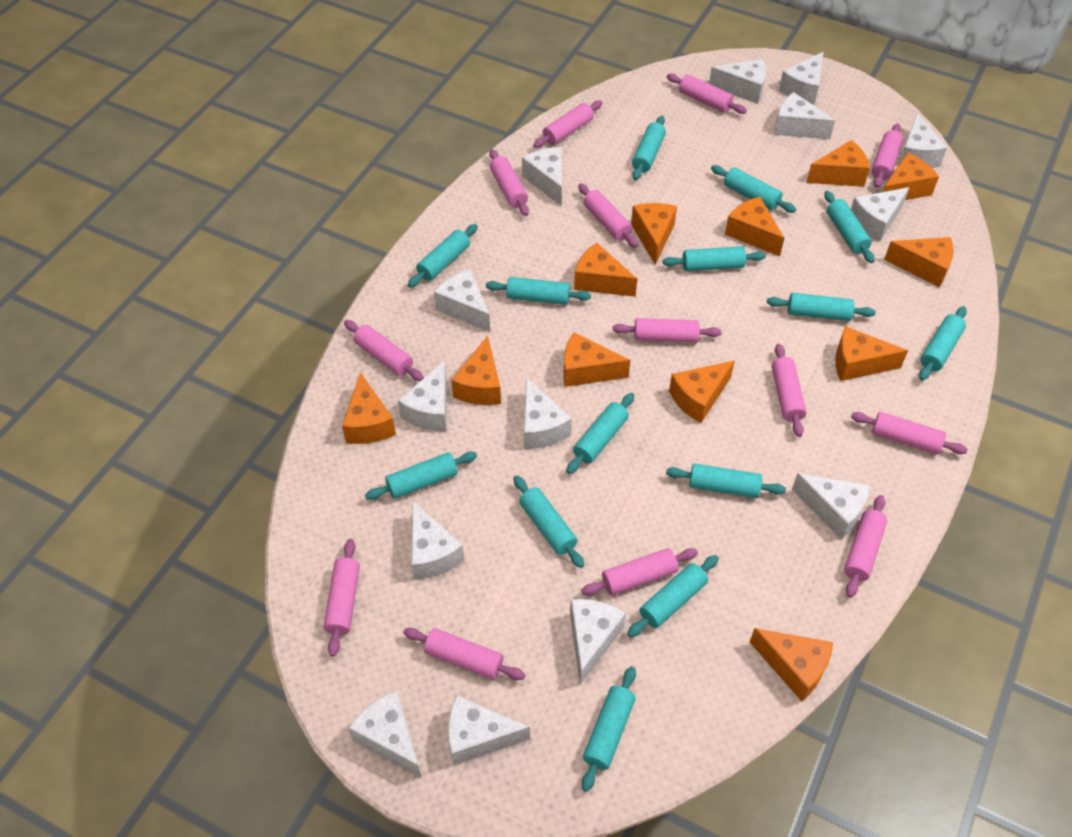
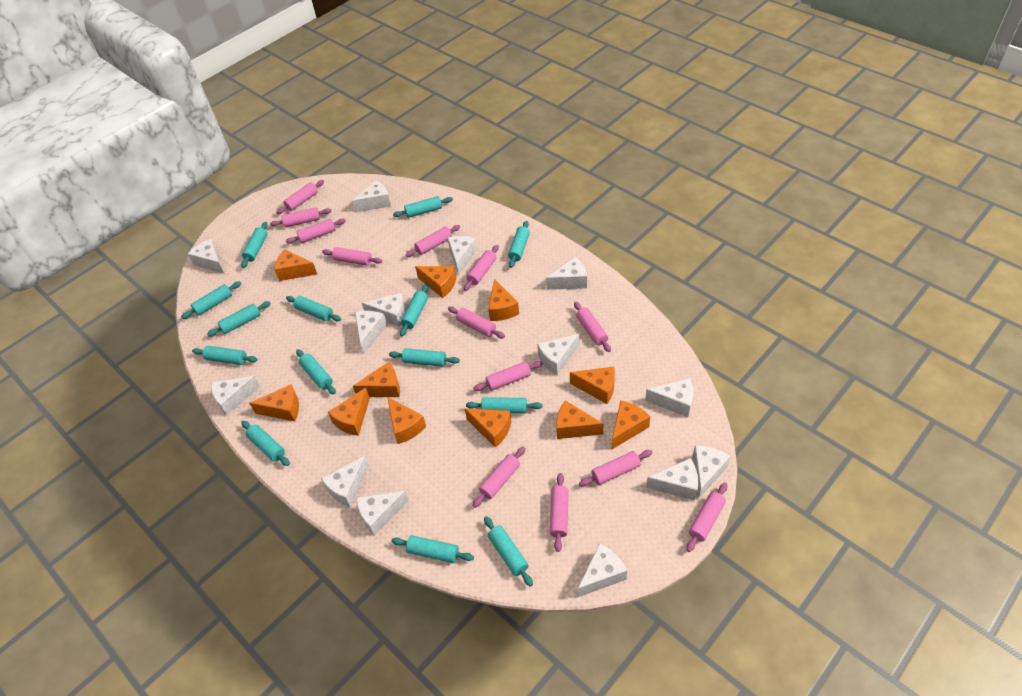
orange cheese: 12 -> 11

